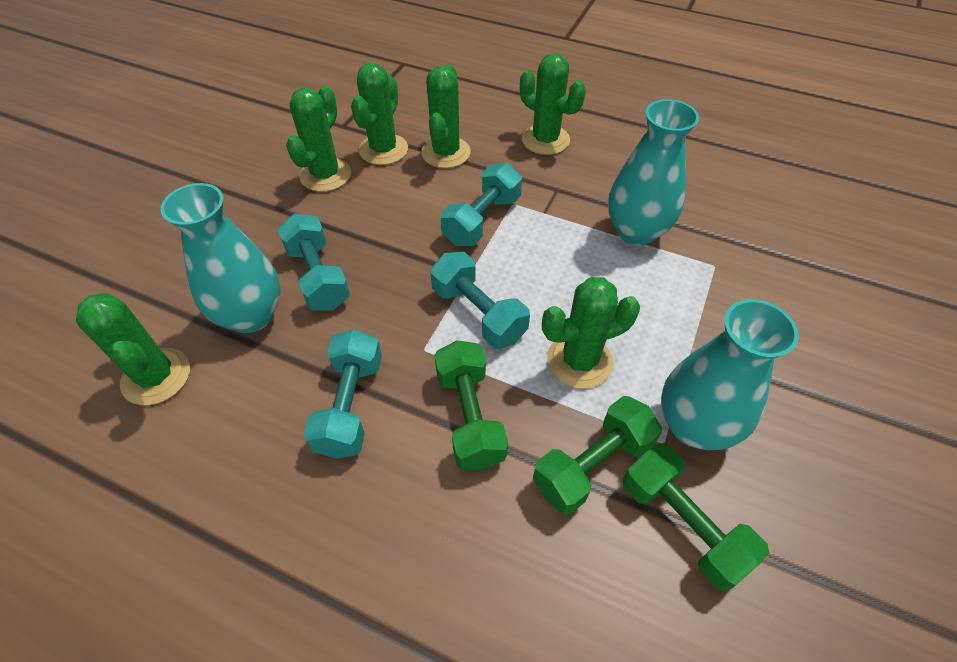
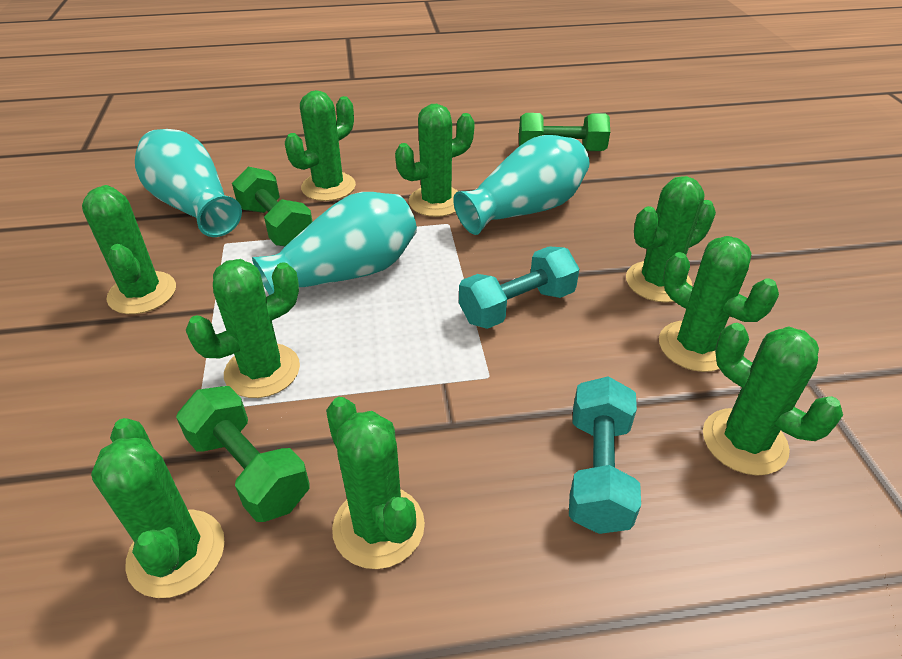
green cactus: 6 -> 9
turquoise dumbbell: 4 -> 2

